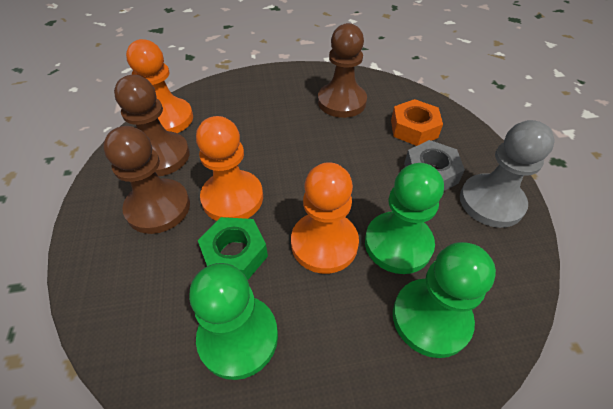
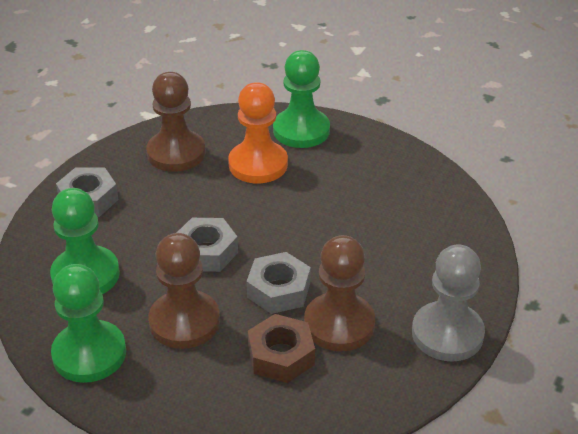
brown nut: 0 -> 1
green nut: 1 -> 0
grey nut: 1 -> 3
orange nut: 1 -> 0
orange pawn: 3 -> 1

